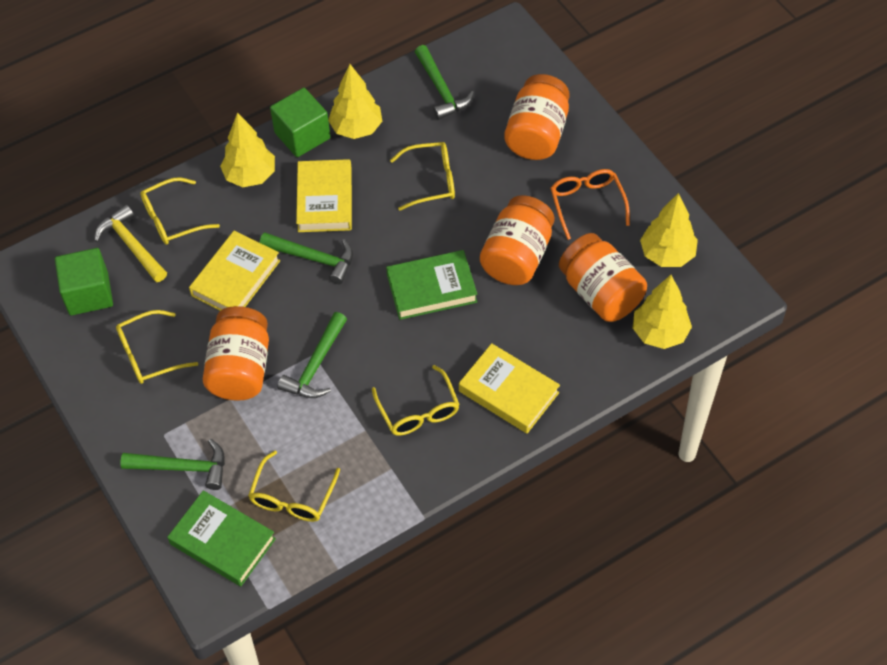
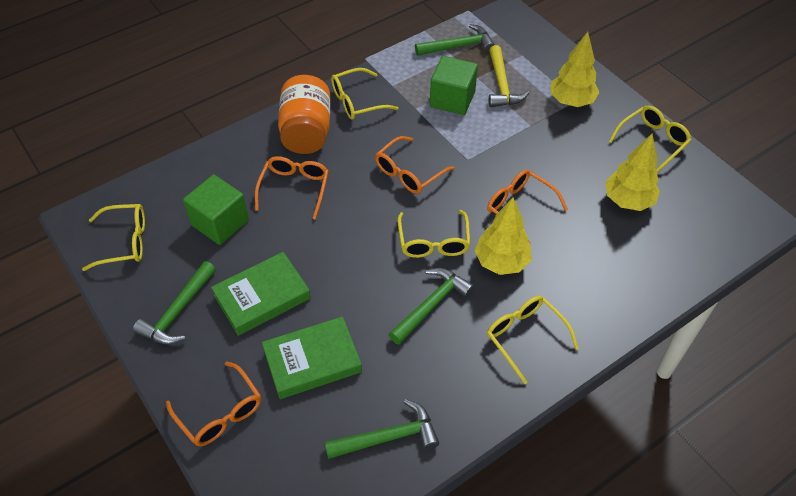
orange glasses: 1 -> 4
orange jar: 4 -> 1
yellow book: 3 -> 0
yellow tree: 4 -> 3

